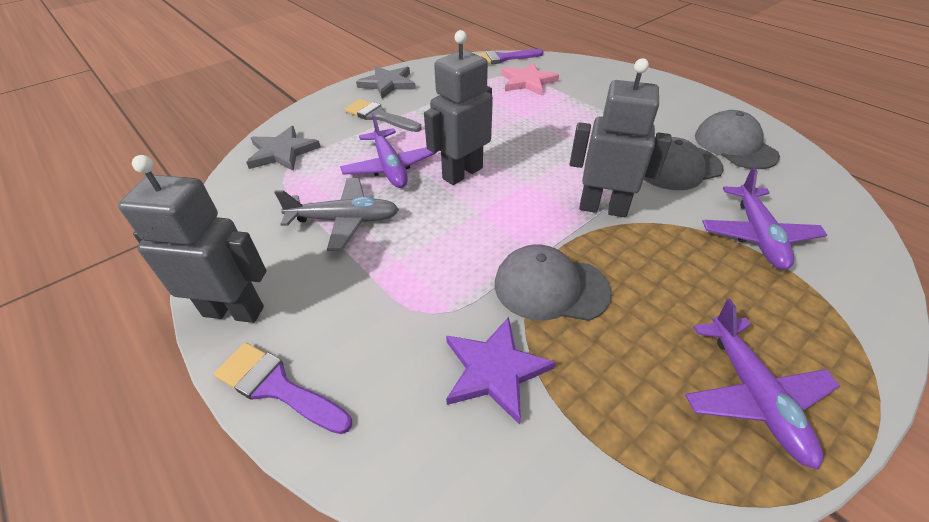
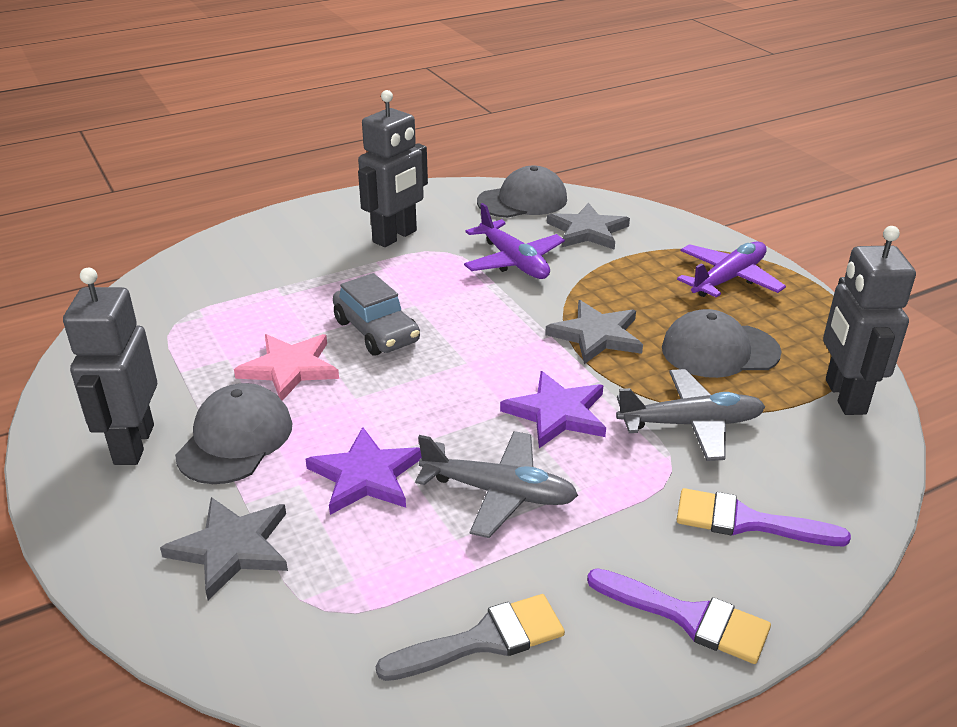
grey car: 0 -> 1
grey plane: 1 -> 2
grey star: 2 -> 3
purple plane: 3 -> 2
purple star: 1 -> 2

